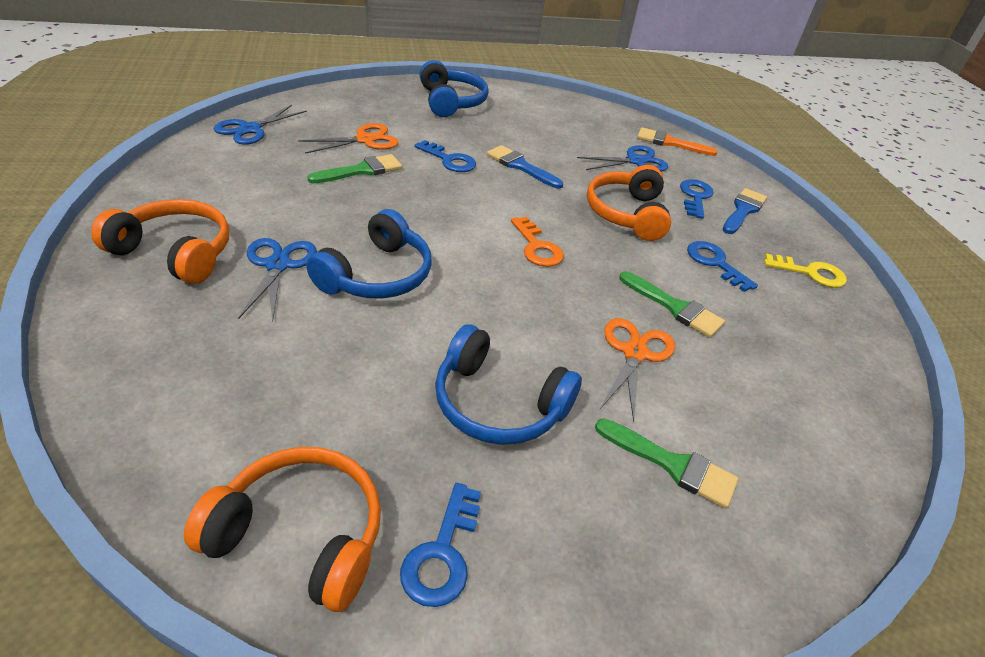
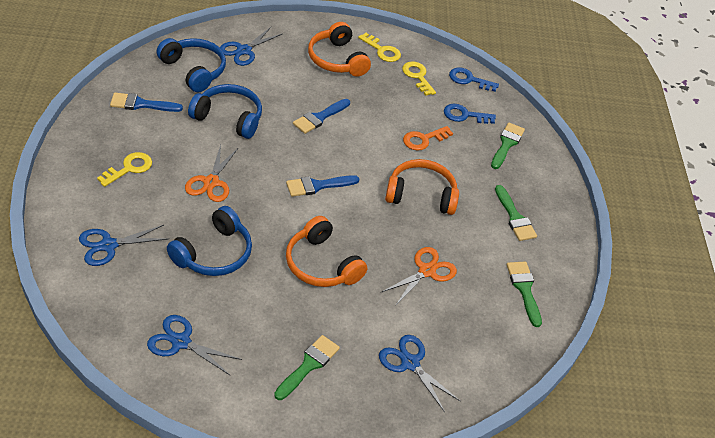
blue brush: 2 -> 3
blue key: 4 -> 2
blue scissors: 3 -> 4
green brush: 3 -> 4
orange brush: 1 -> 0
yellow key: 1 -> 3

